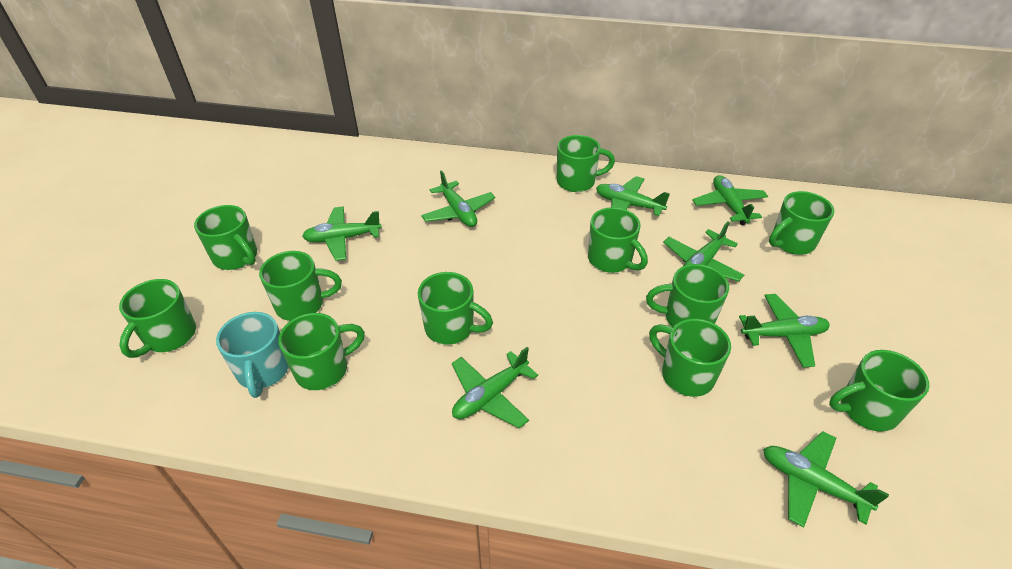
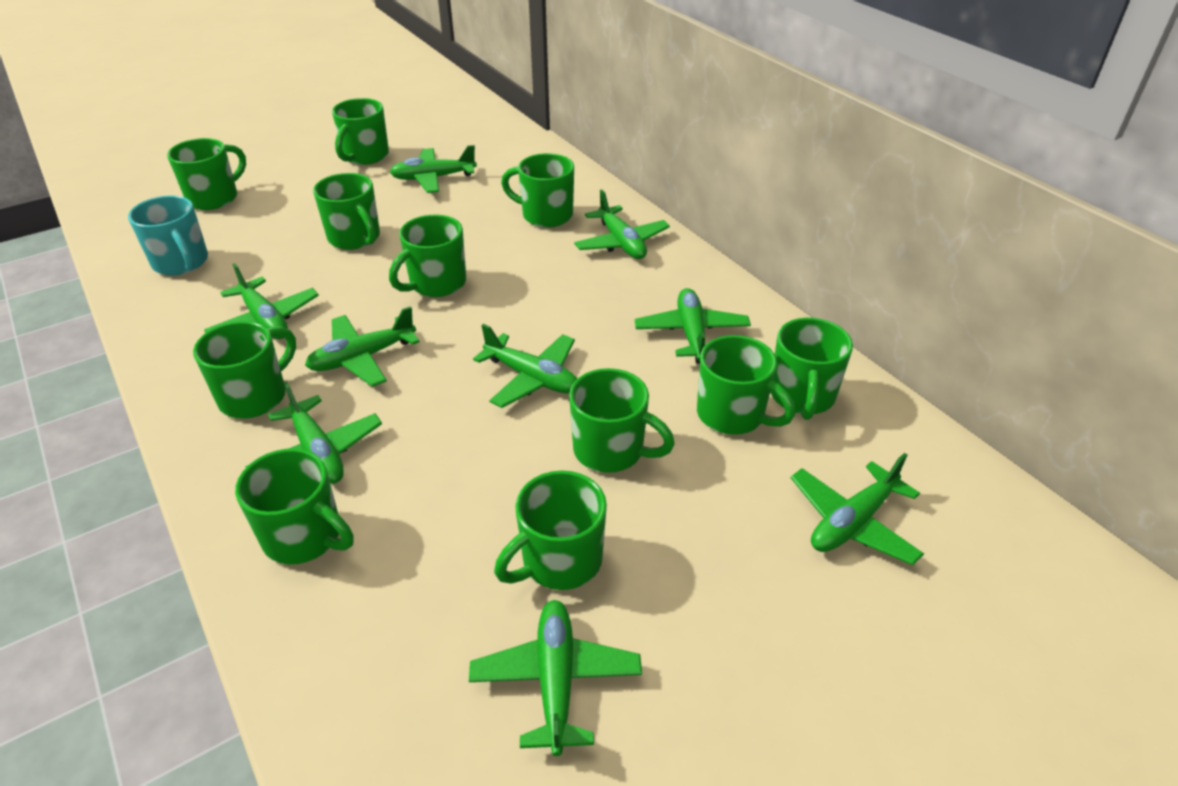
green plane: 8 -> 9

